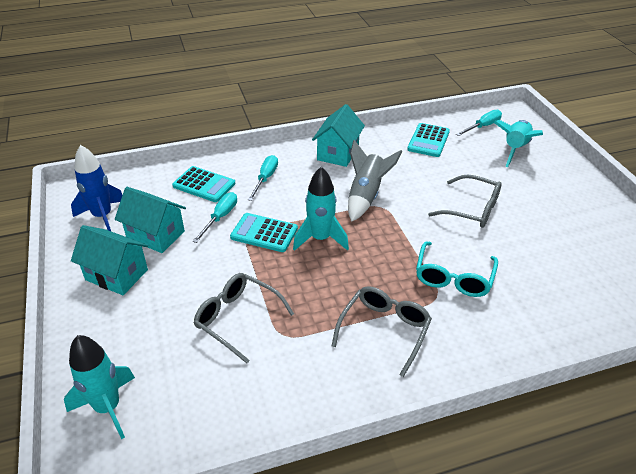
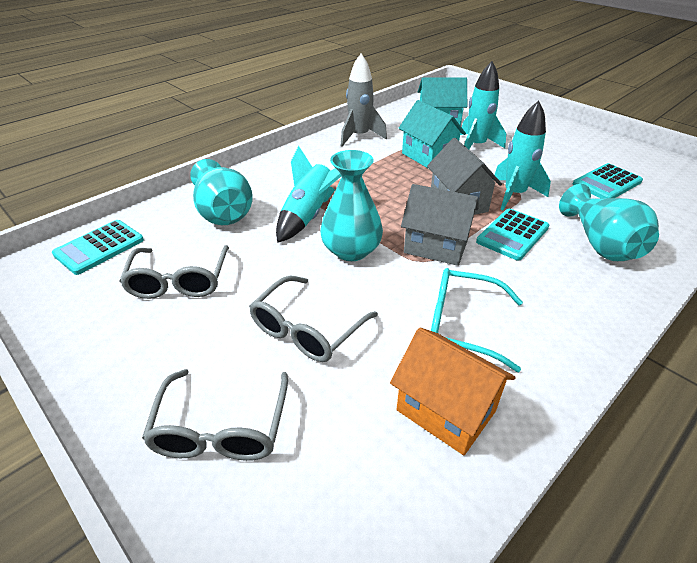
blue rocket: 1 -> 0
grey house: 0 -> 2
orange house: 0 -> 1
turquoise house: 3 -> 2
turquoise screwdriver: 3 -> 0
turquoise vase: 0 -> 3

